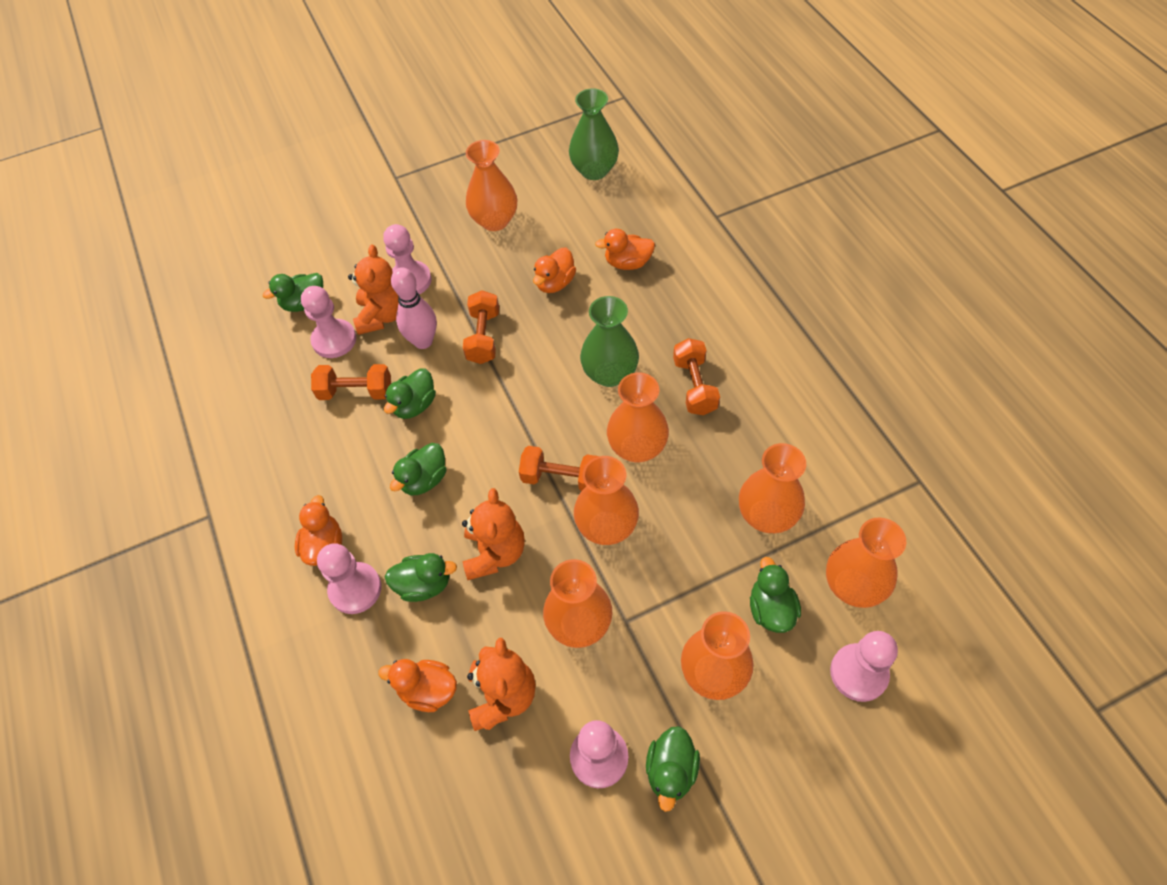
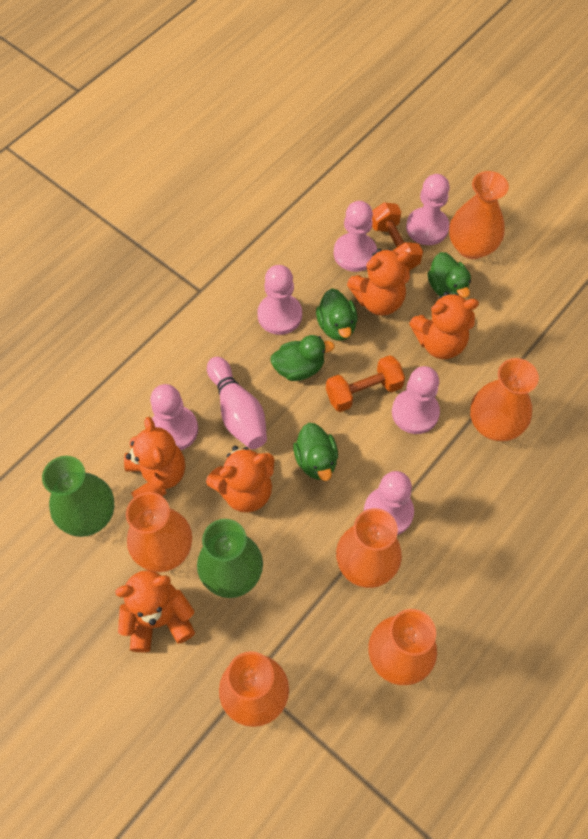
green duck: 6 -> 4
orange duck: 4 -> 0
orange dumbbell: 4 -> 2
orange teddy bear: 3 -> 5
orange vase: 7 -> 6
pink pawn: 5 -> 6

